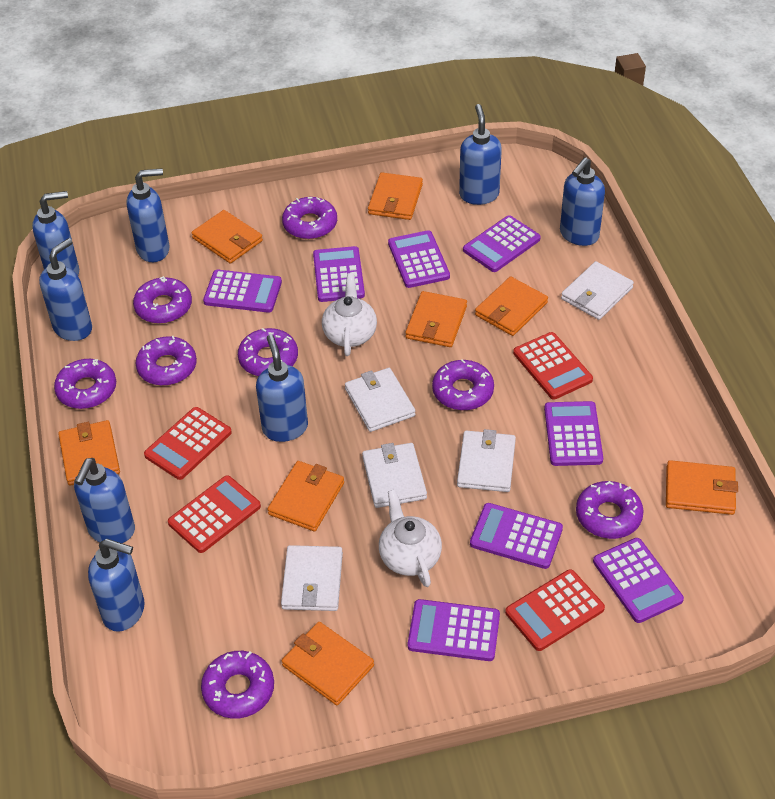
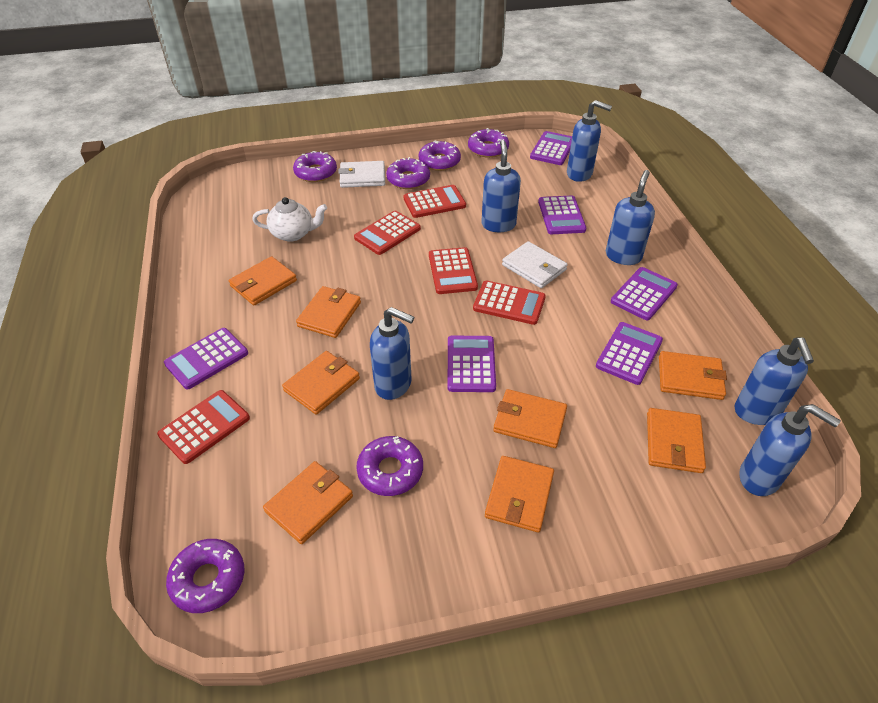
blue soap dispenser: 8 -> 6
purple calculator: 8 -> 6
purple donut: 8 -> 6
red calculator: 4 -> 5
white teapot: 2 -> 1
white wallet: 5 -> 2

